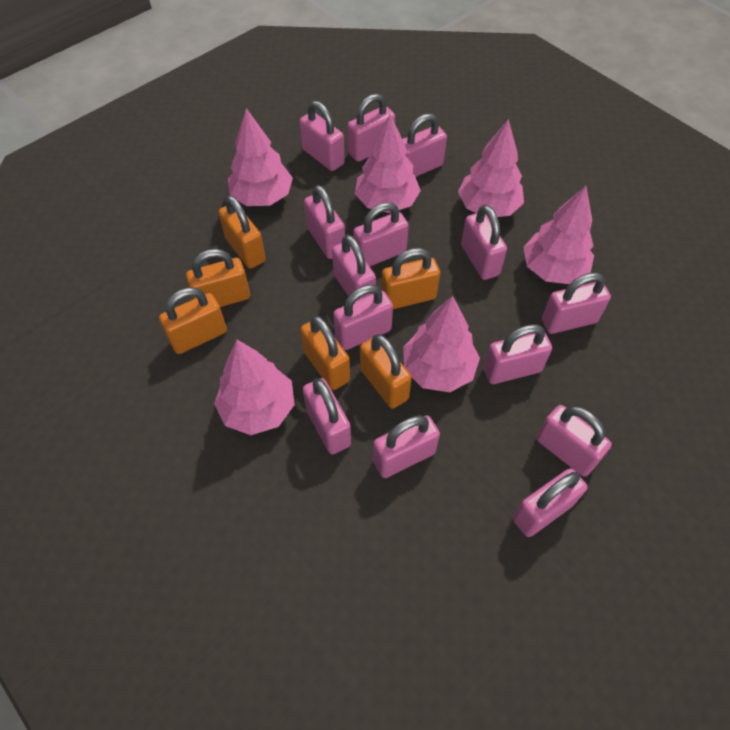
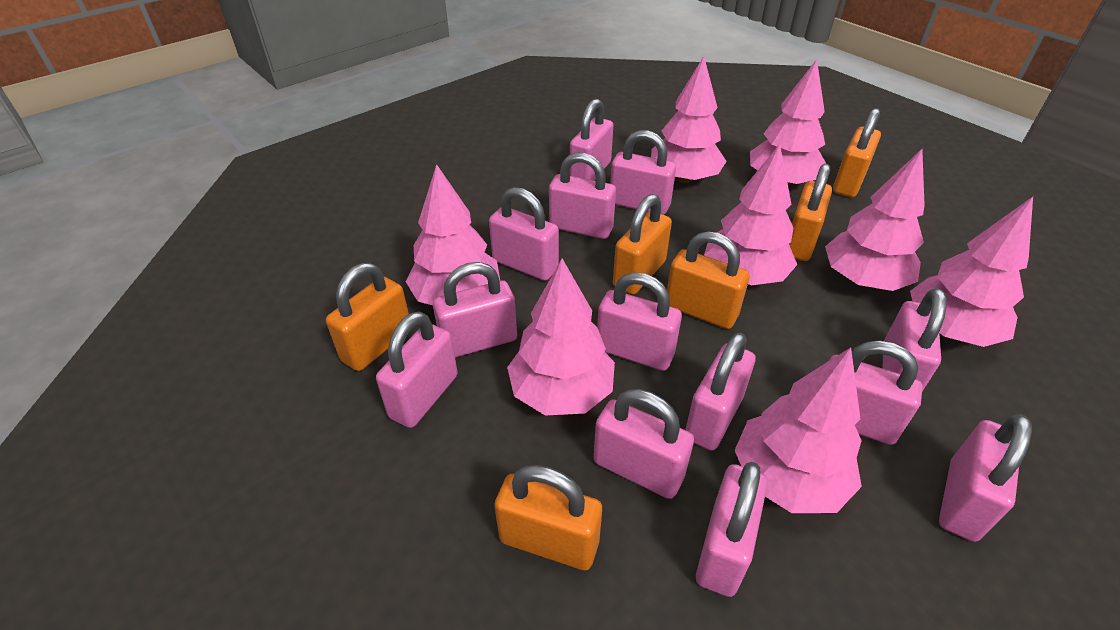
pink padlock: 14 -> 13
pink tree: 6 -> 8

